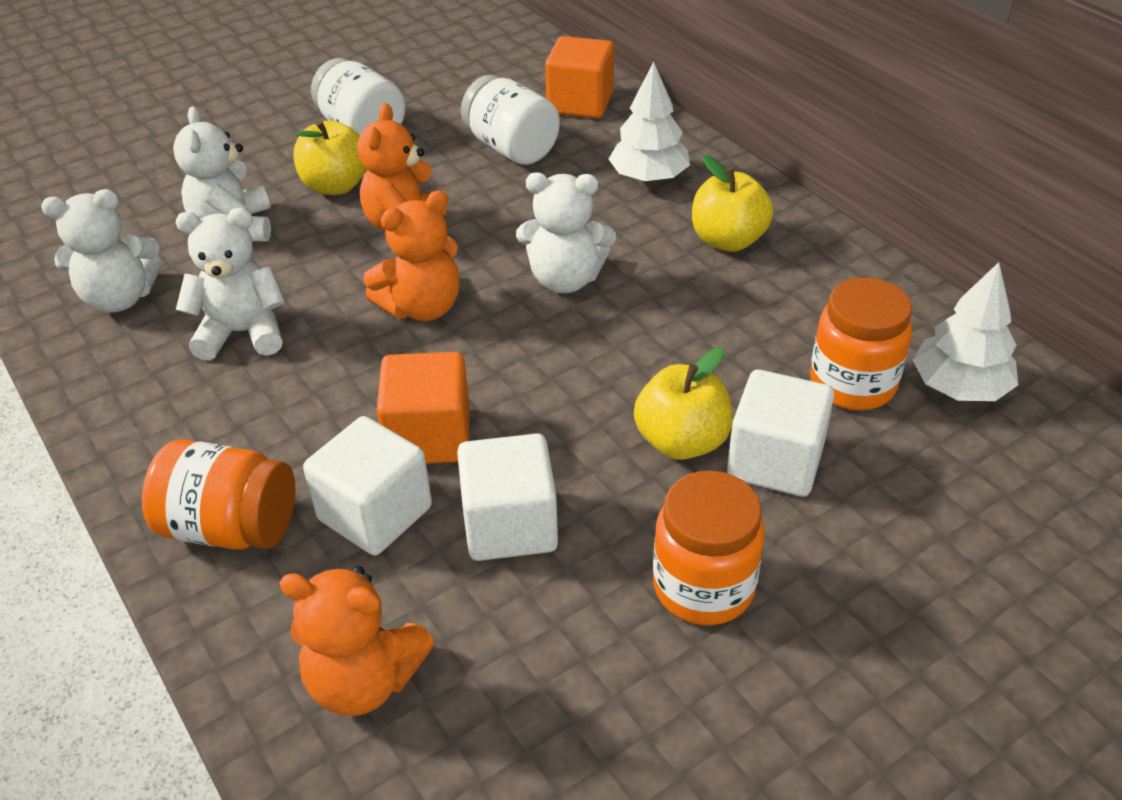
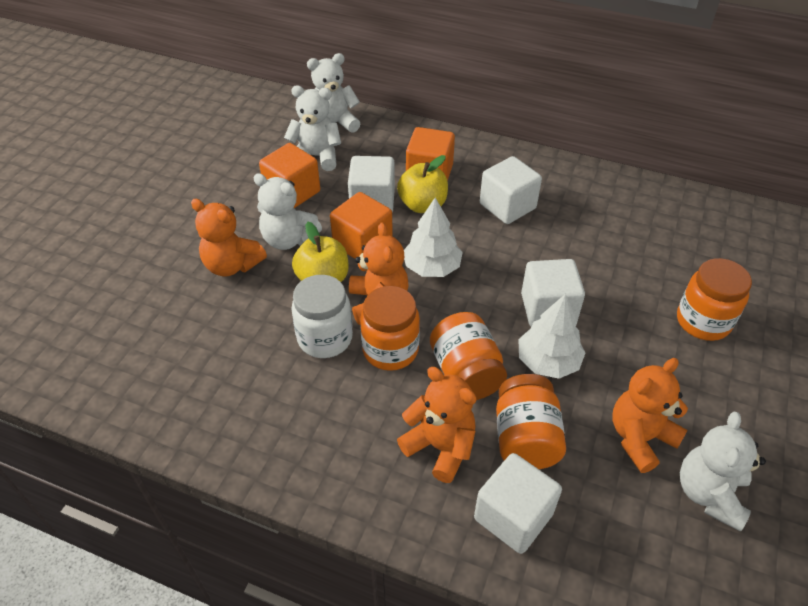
orange cube: 2 -> 3
orange jar: 3 -> 4
orange teddy bear: 3 -> 4
white cube: 3 -> 4
white jar: 2 -> 1
yellow apple: 3 -> 2

